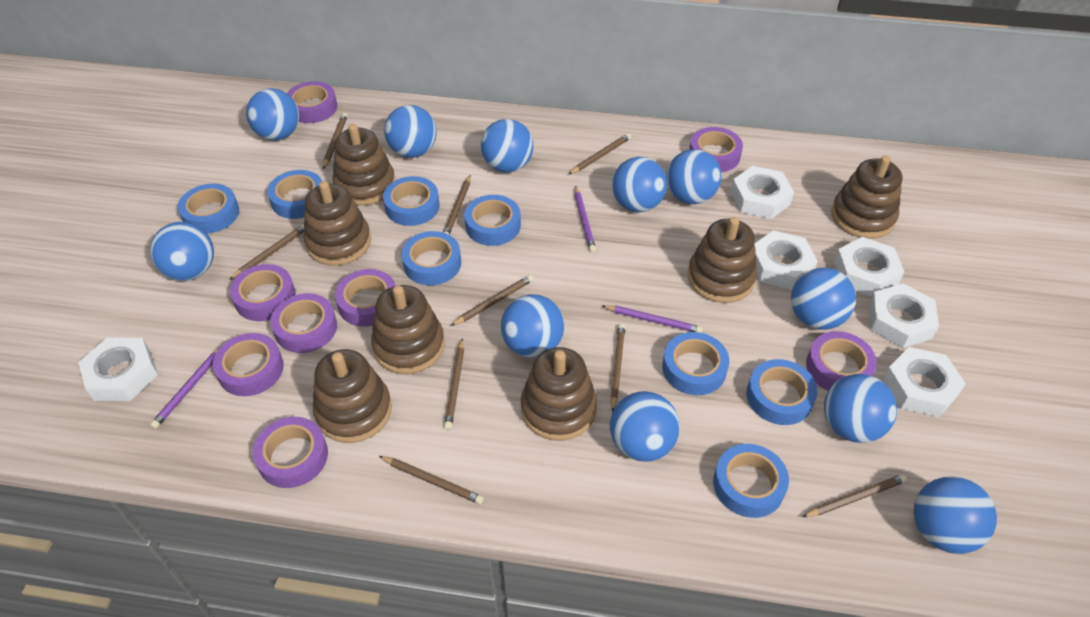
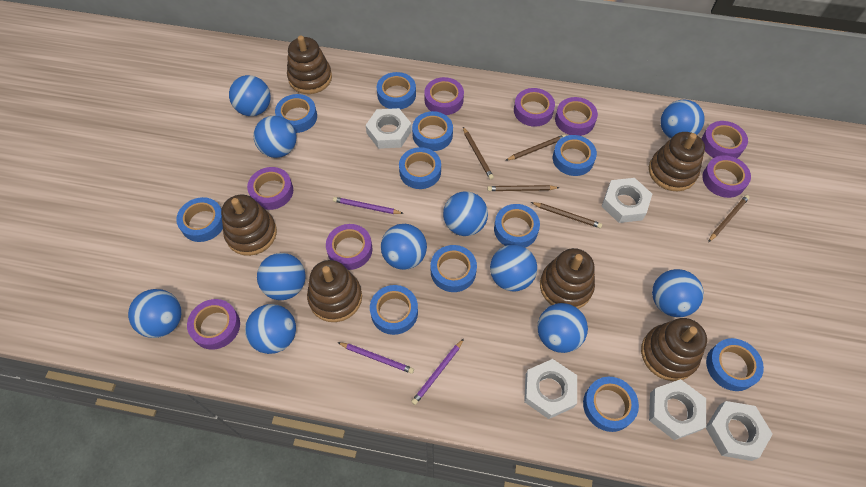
blue tape: 8 -> 11
brown pencil: 9 -> 5
brown stacking toy: 7 -> 6
white nut: 6 -> 5

